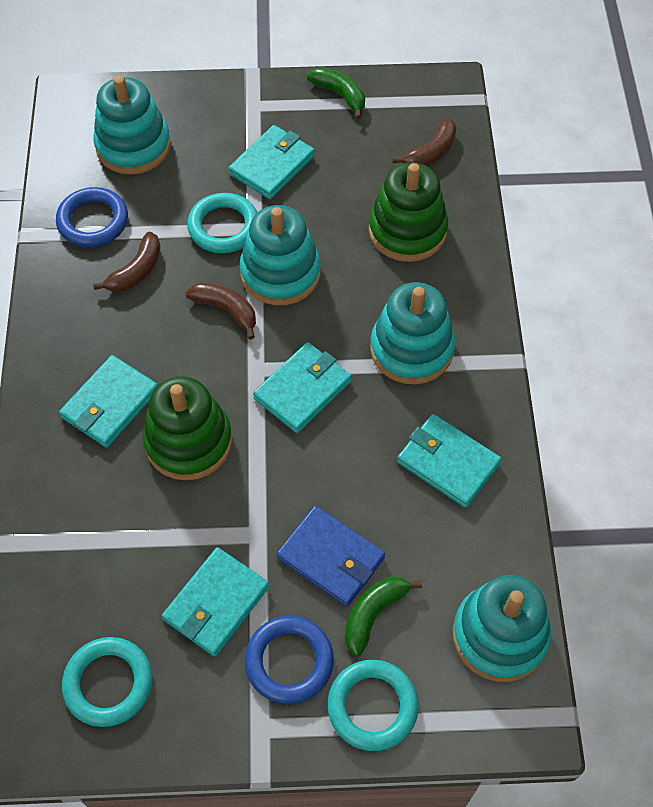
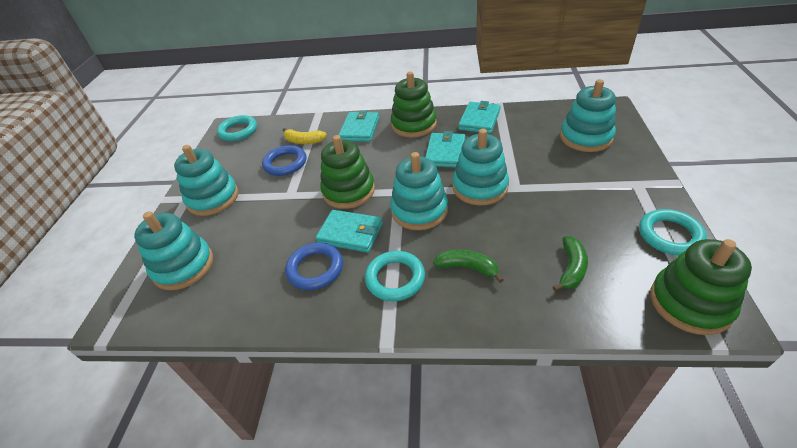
blue wallet: 1 -> 0
brown banana: 3 -> 0
green stacking toy: 2 -> 3
turquoise stacking toy: 4 -> 5
turquoise wallet: 5 -> 4
yellow banana: 0 -> 1

